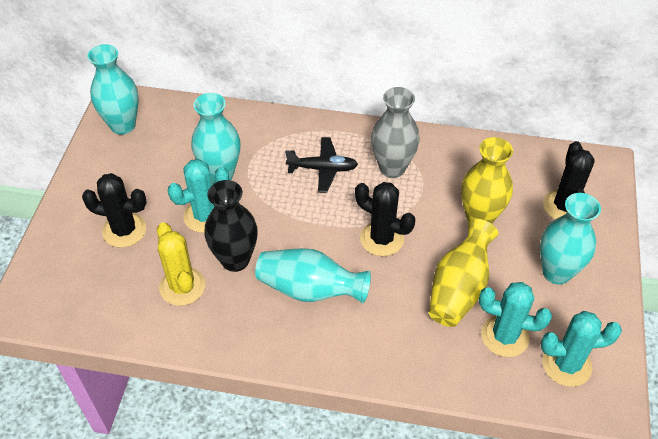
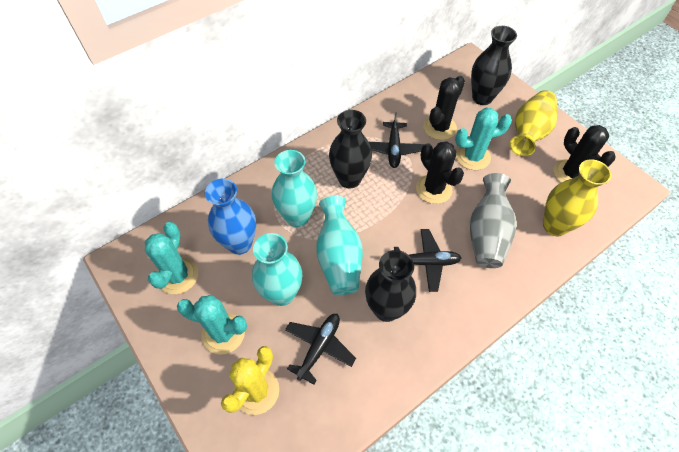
black plane: 1 -> 3
black vase: 1 -> 3
blue vase: 0 -> 1
turquoise vase: 4 -> 3

